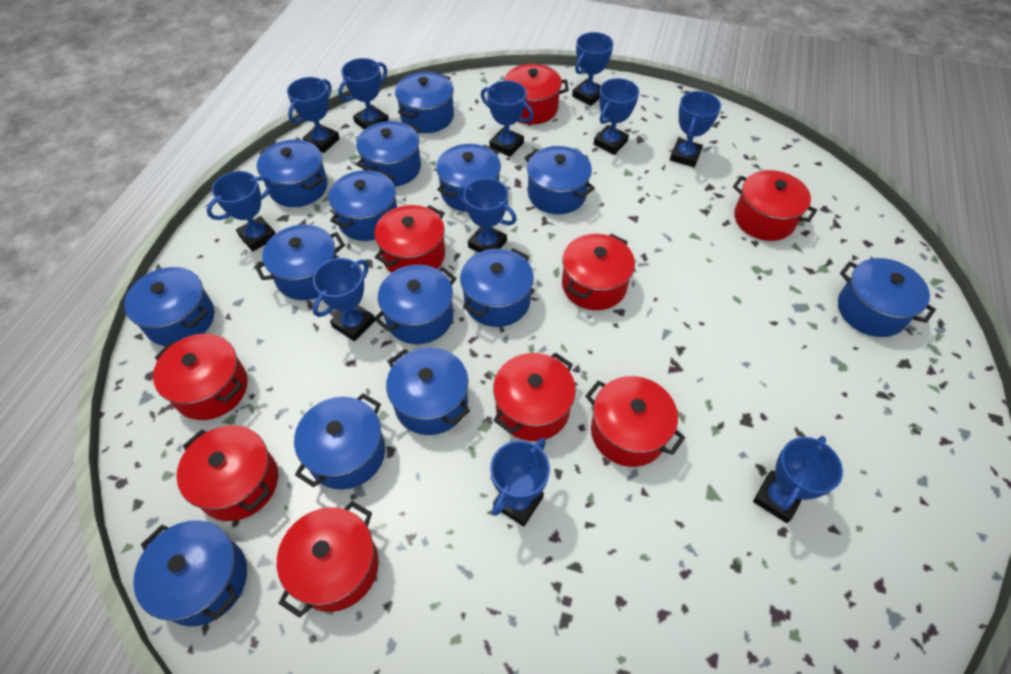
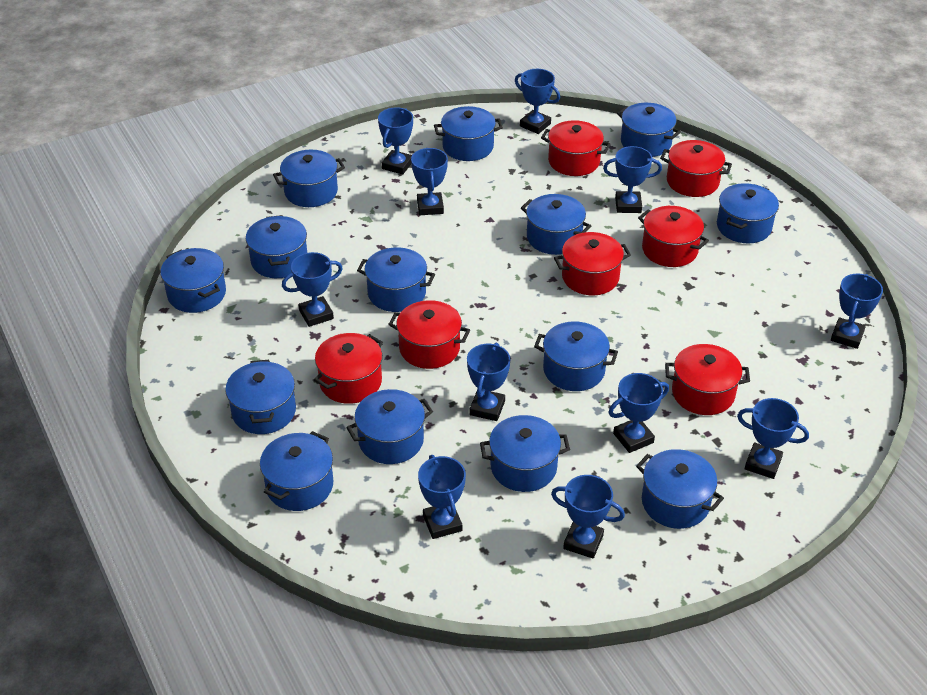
red pot: 9 -> 7

